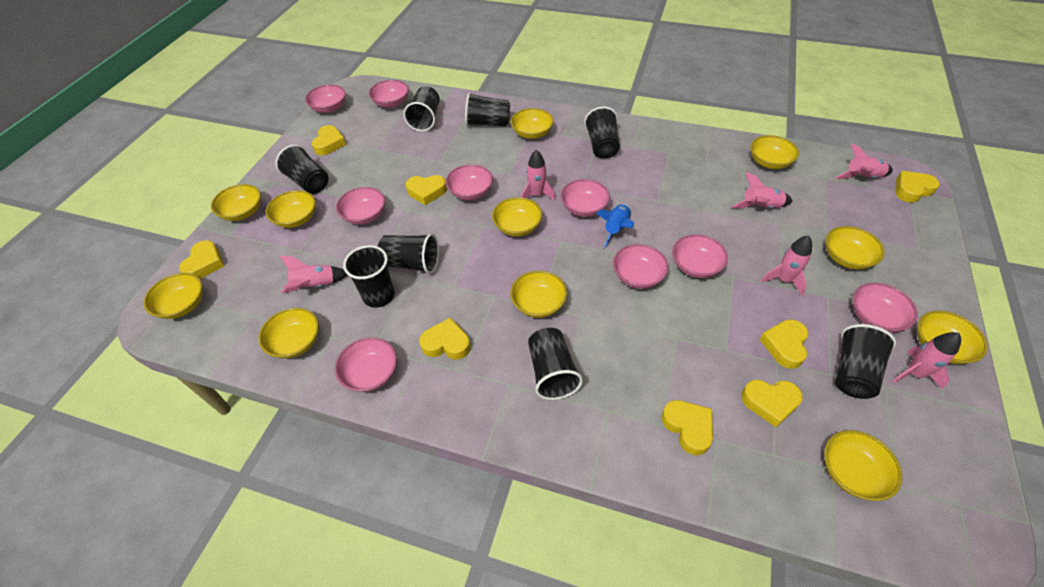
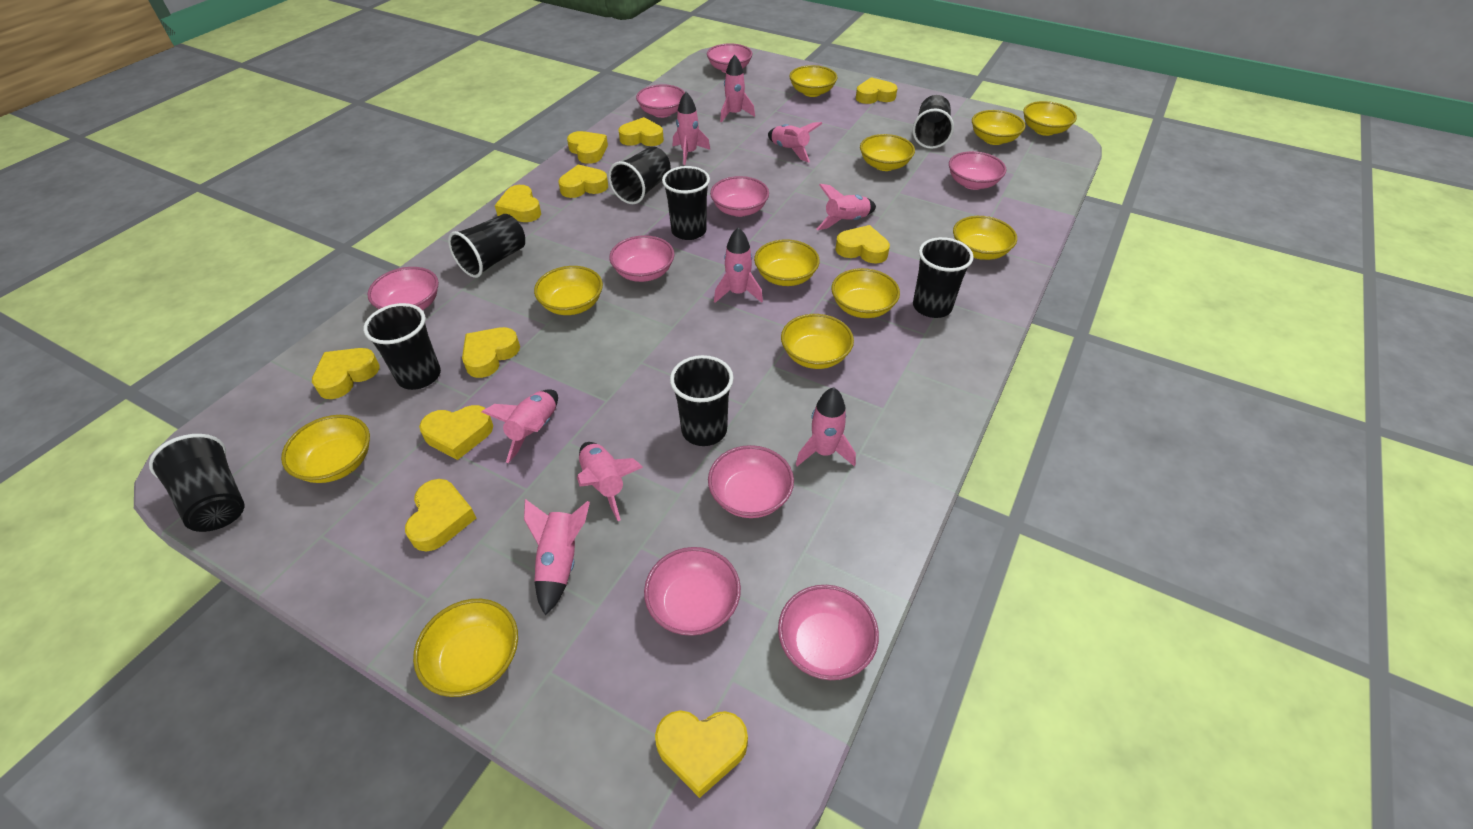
blue rocket: 1 -> 0
pink rocket: 6 -> 9
yellow heart: 8 -> 11

